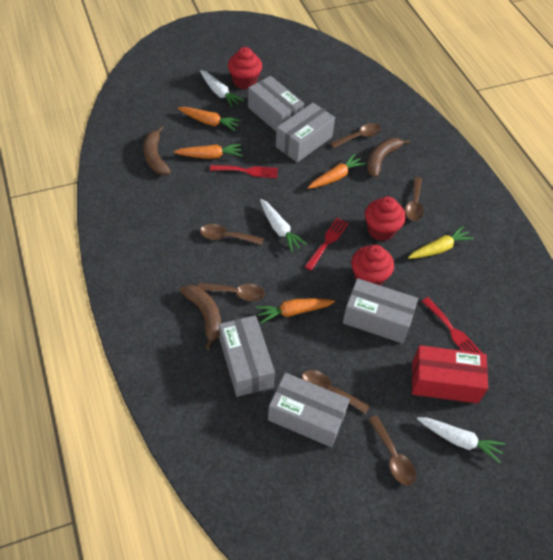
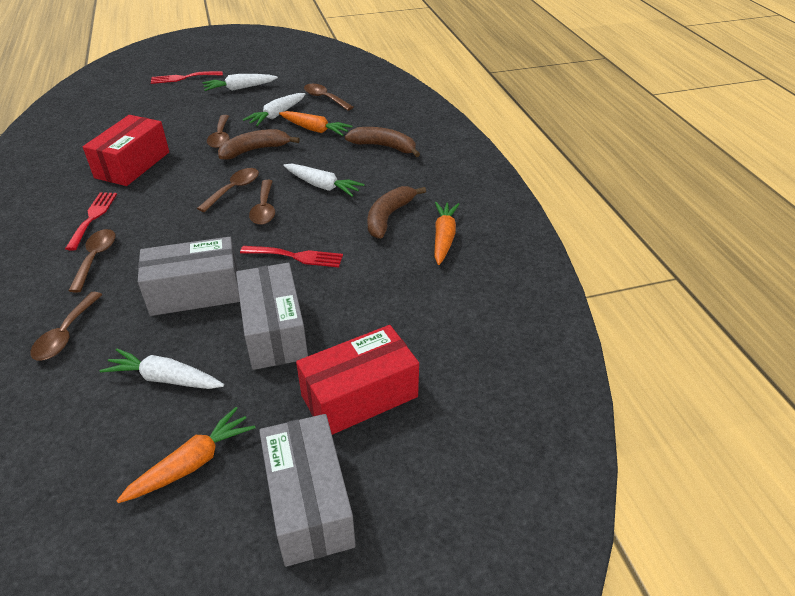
grey box: 5 -> 3
orange carrot: 4 -> 3
red box: 1 -> 2
red cupcake: 3 -> 0
white carrot: 3 -> 4
yellow carrot: 1 -> 0

